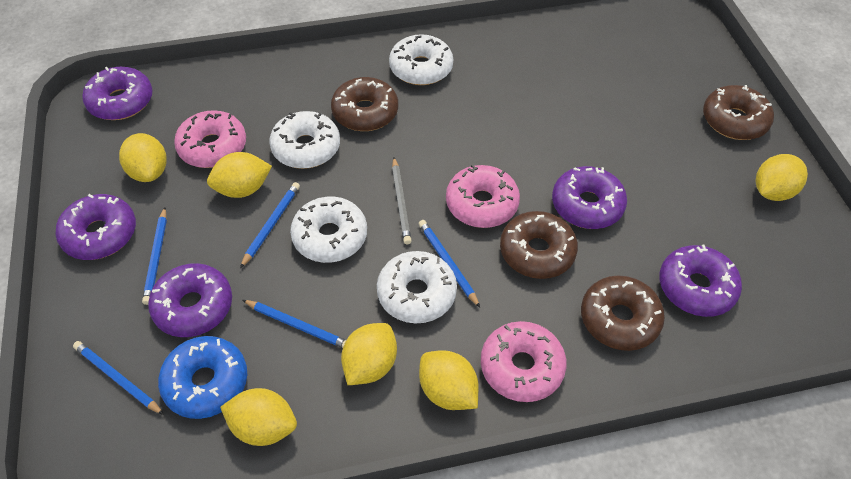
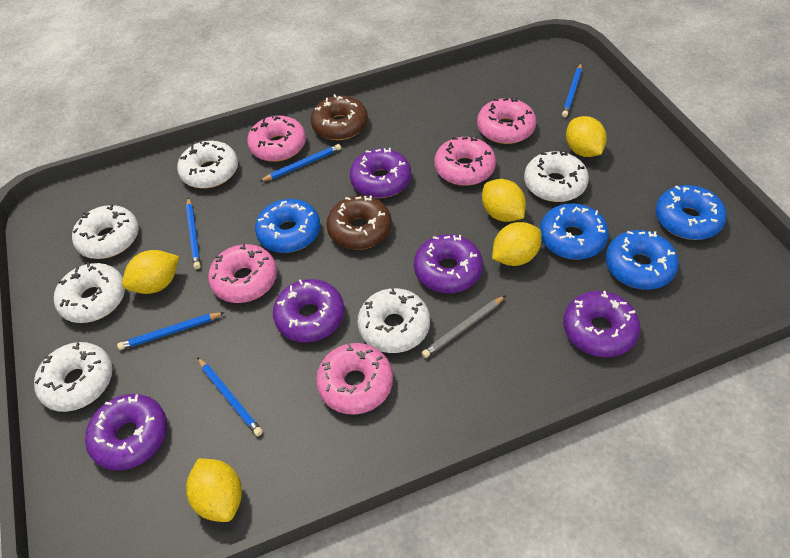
blue donut: 1 -> 4
brown donut: 4 -> 2
pink donut: 3 -> 5
white donut: 4 -> 6
yellow lemon: 6 -> 5

